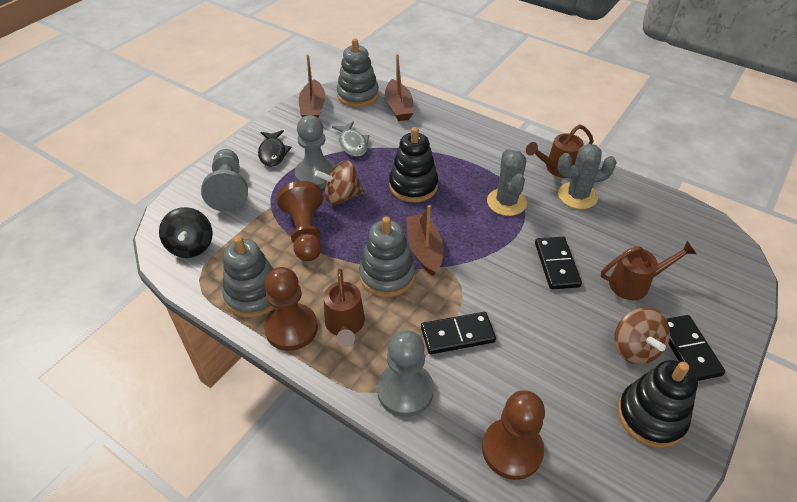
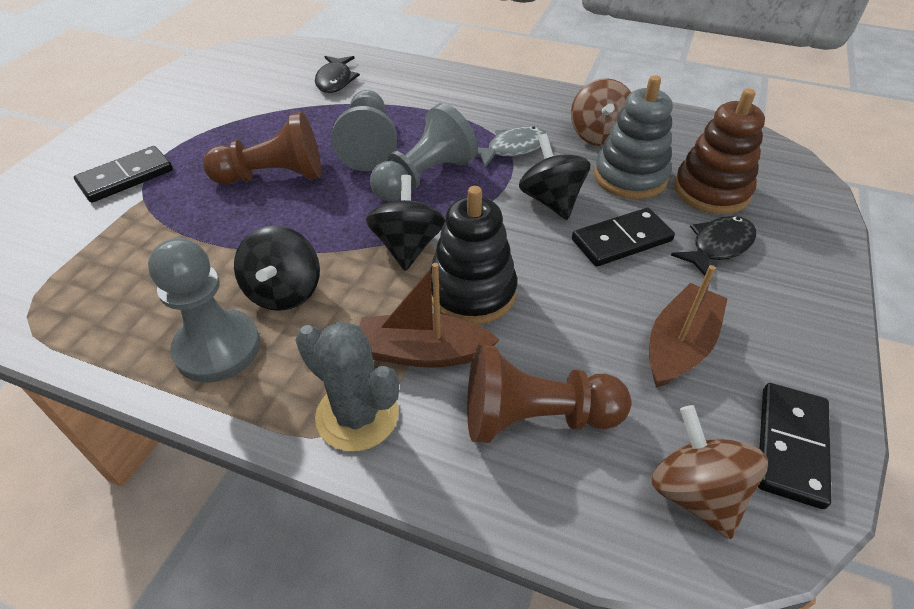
black fish: 1 -> 2
black spinning top: 1 -> 3
black stacking toy: 2 -> 1
brown boat: 3 -> 2
brown pawn: 3 -> 2
brown stacking toy: 0 -> 1
brown watering can: 3 -> 0
grey cactus: 2 -> 1
grey stacking toy: 3 -> 1

